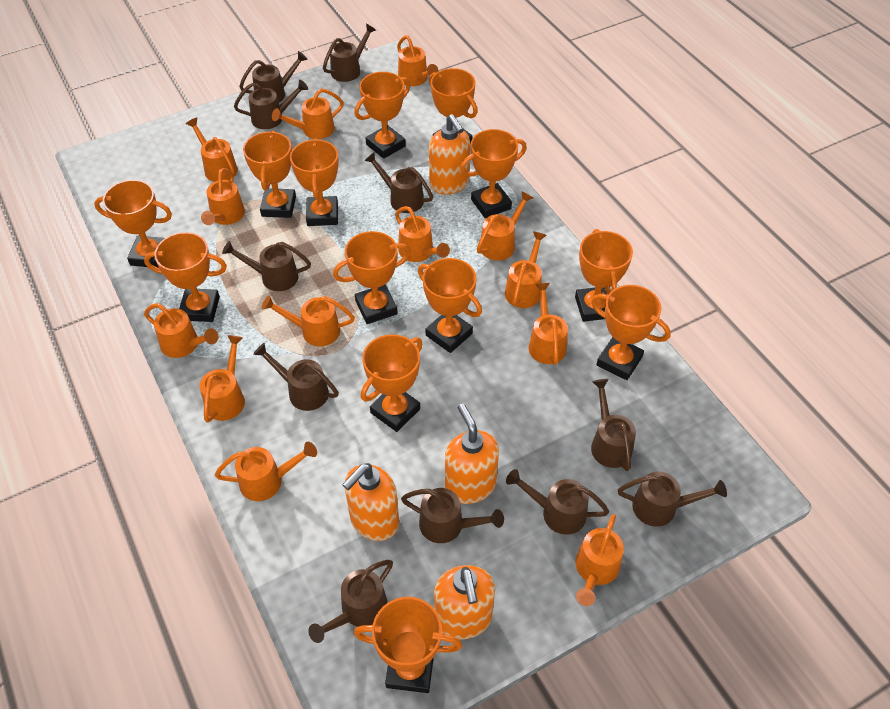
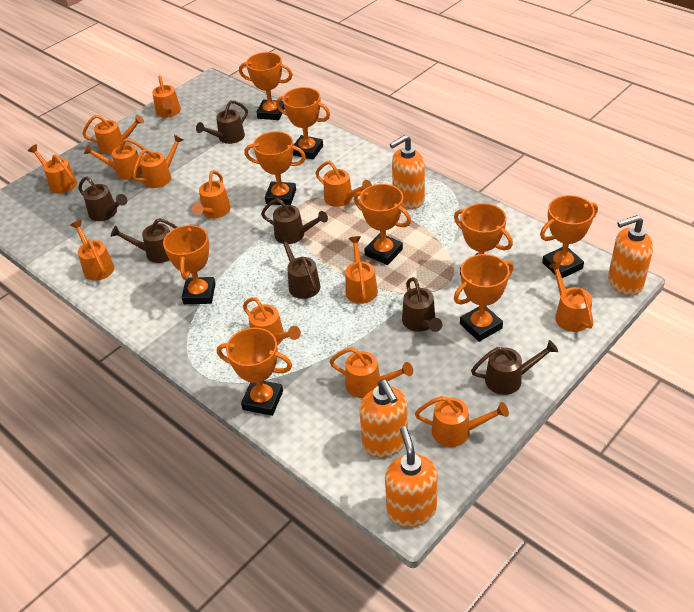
brown watering can: 11 -> 7
orange trophy: 13 -> 9

